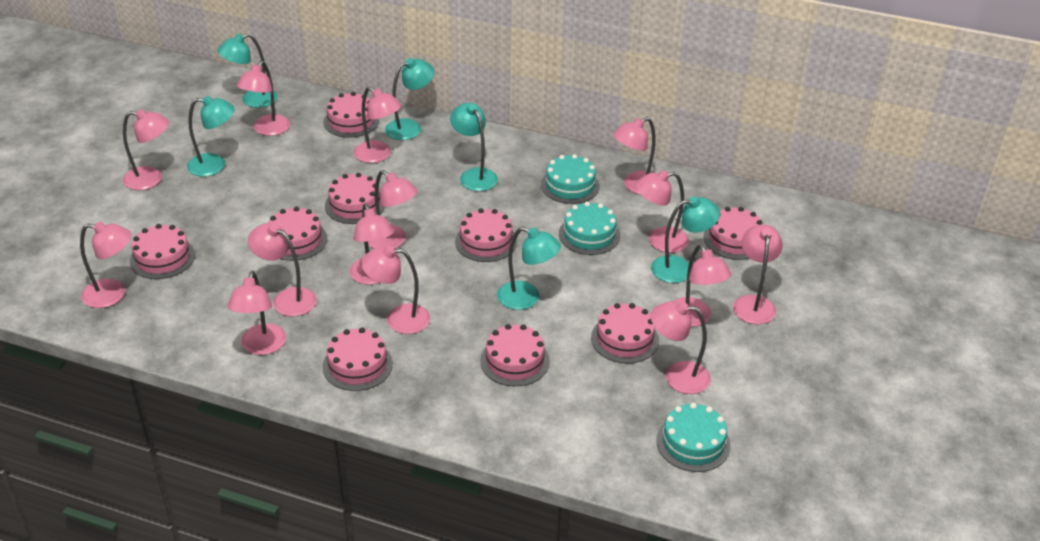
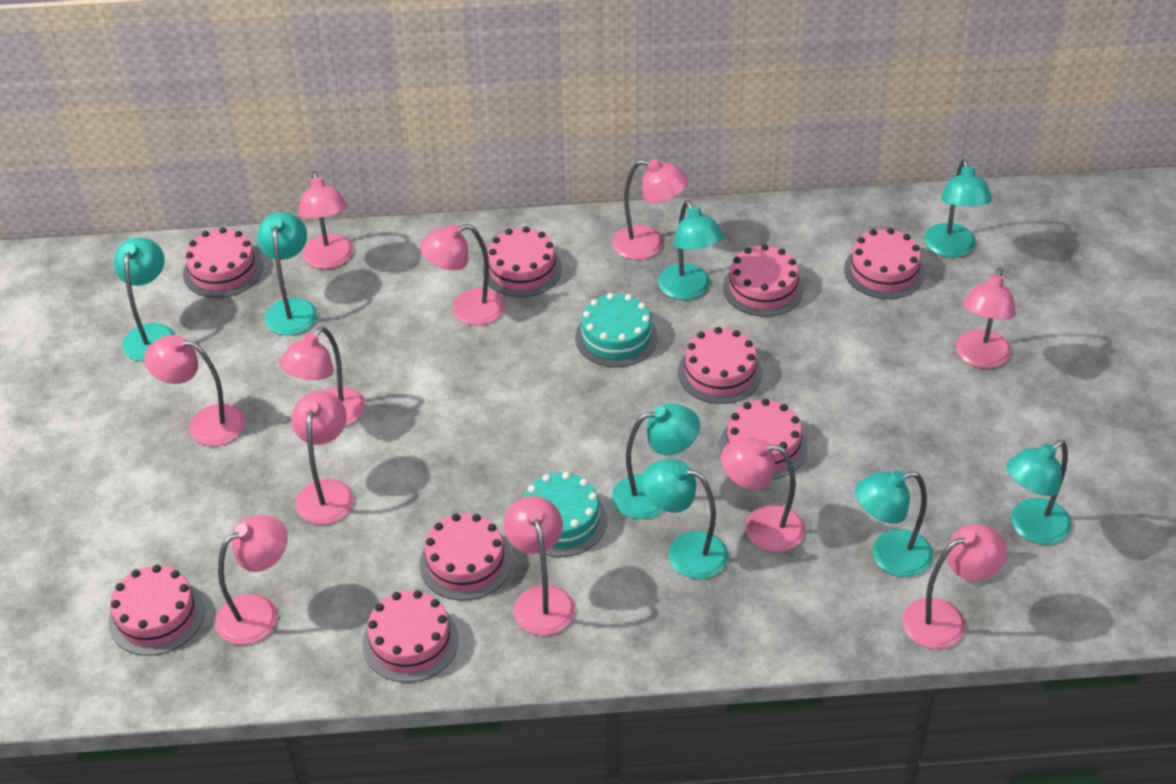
pink lamp: 14 -> 11
turquoise cake: 3 -> 2
turquoise lamp: 6 -> 8

